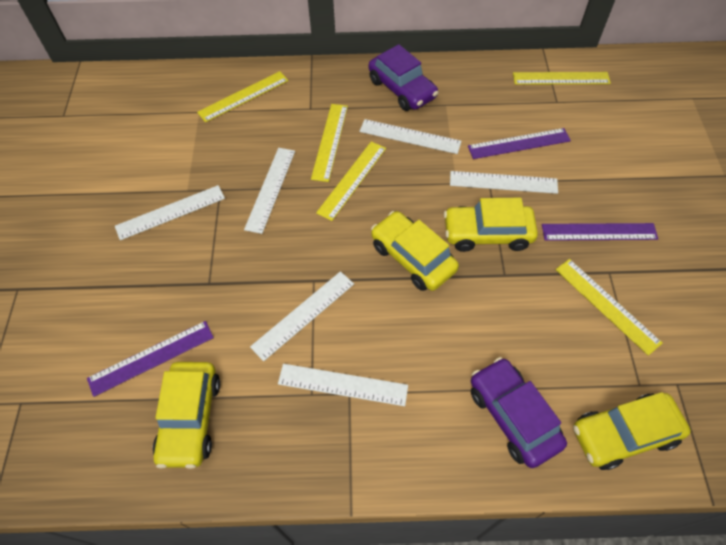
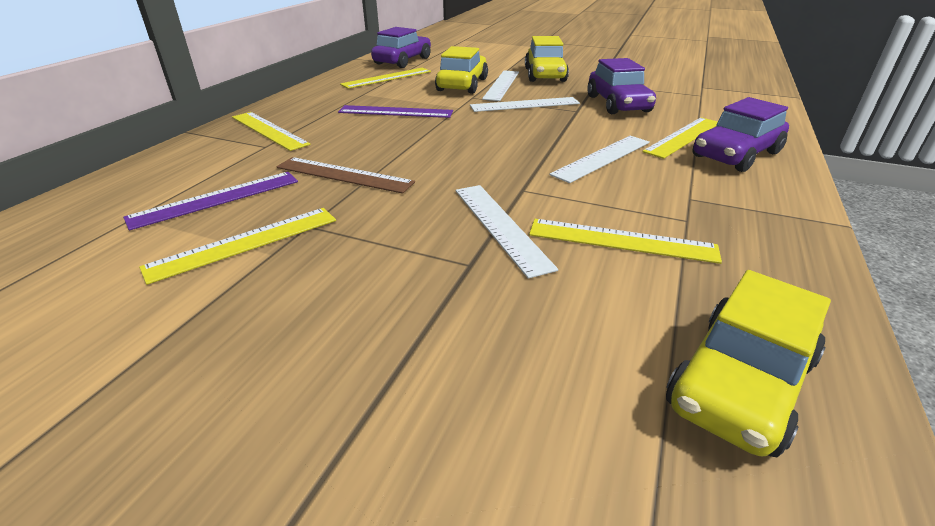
brown ruler: 0 -> 1
purple car: 2 -> 3
purple ruler: 3 -> 2
white ruler: 6 -> 4
yellow car: 4 -> 3

